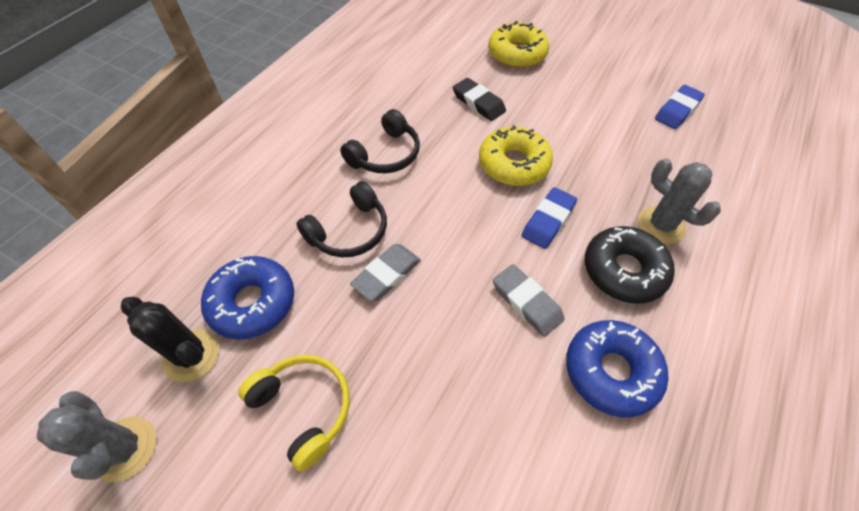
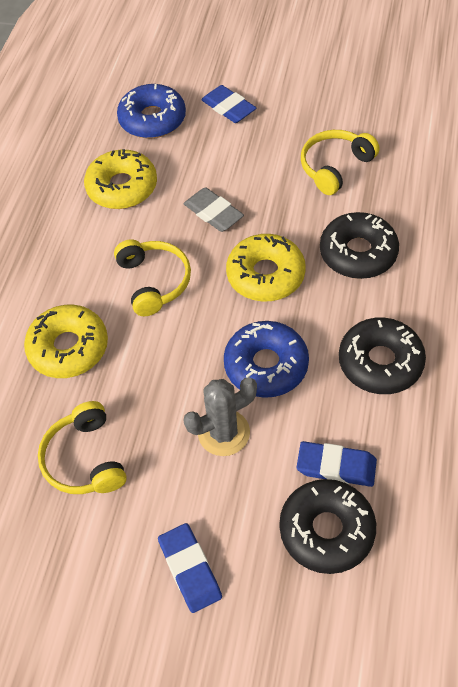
black cactus: 1 -> 0
black donut: 1 -> 3
black eraser: 1 -> 0
black headphones: 2 -> 0
blue eraser: 2 -> 3
grey cactus: 2 -> 1
grey eraser: 2 -> 1
yellow donut: 2 -> 3
yellow headphones: 1 -> 3

